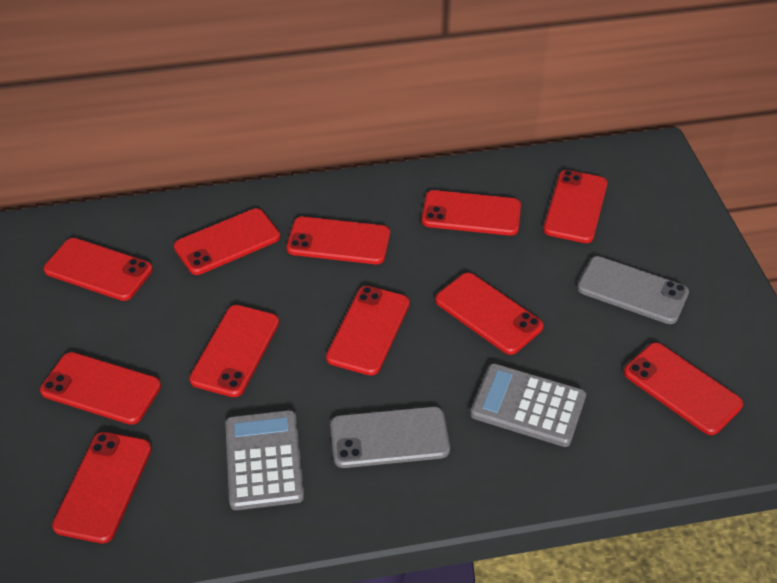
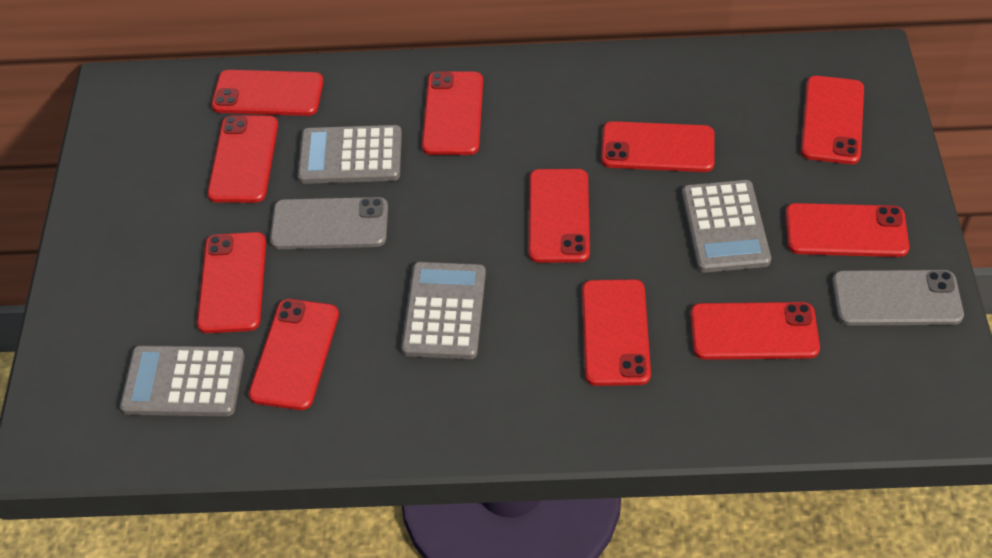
grey calculator: 2 -> 4

